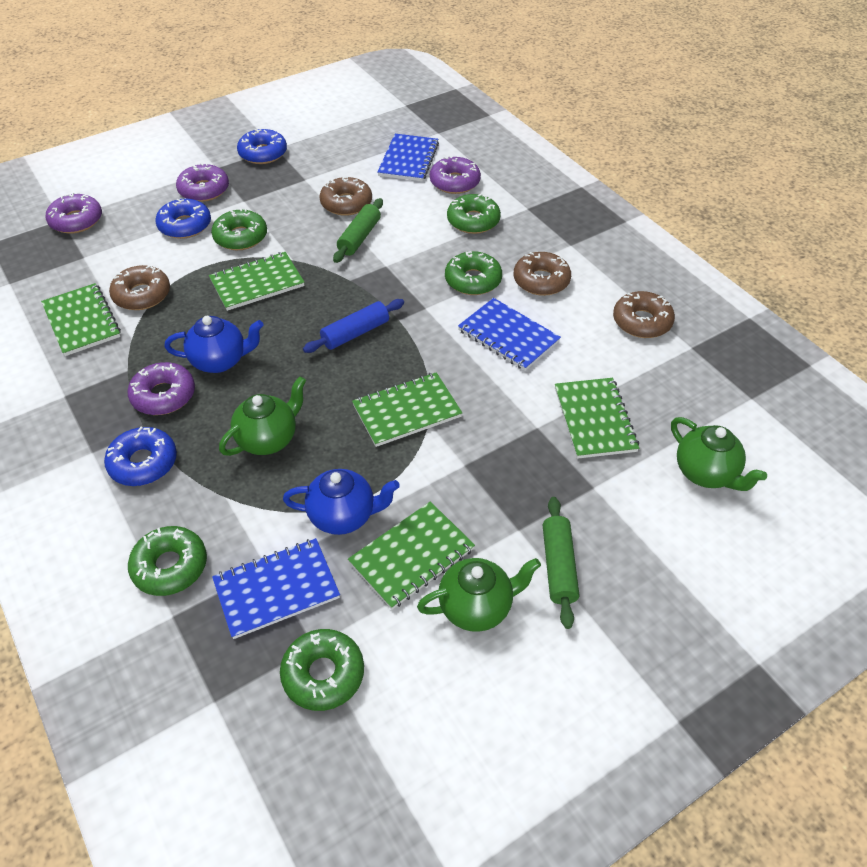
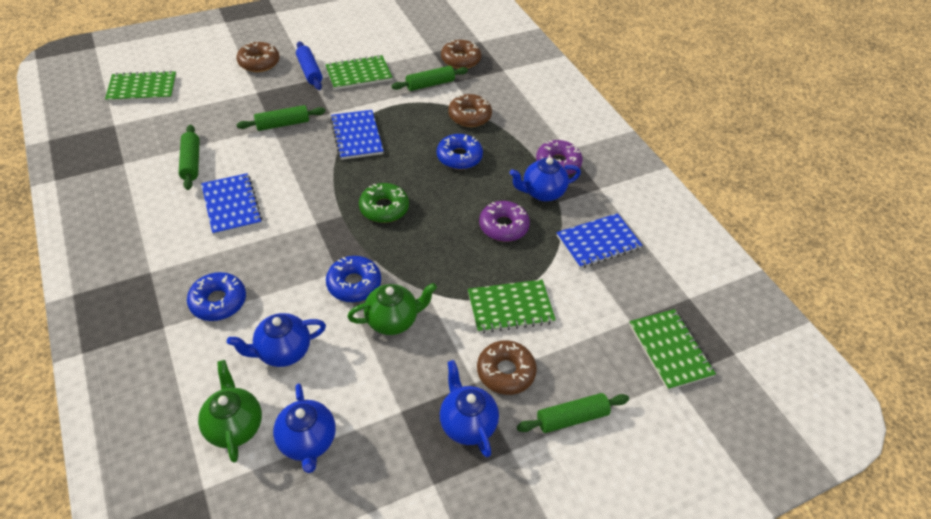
blue teapot: 2 -> 4
green donut: 5 -> 1
green notebook: 5 -> 4
green rolling pin: 2 -> 4
green teapot: 3 -> 2
purple donut: 4 -> 2

